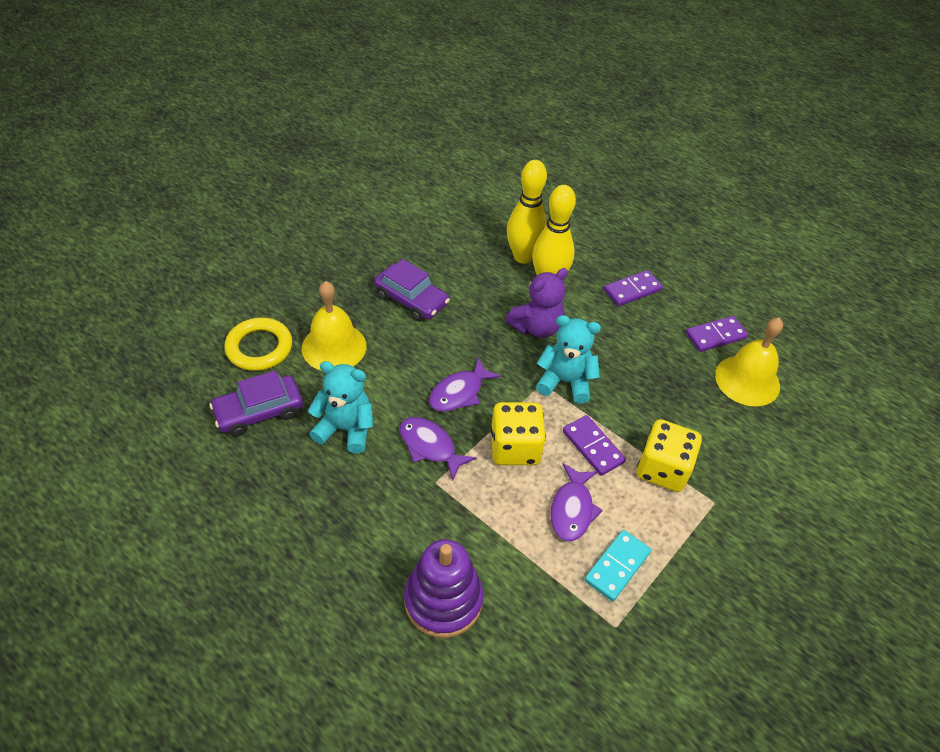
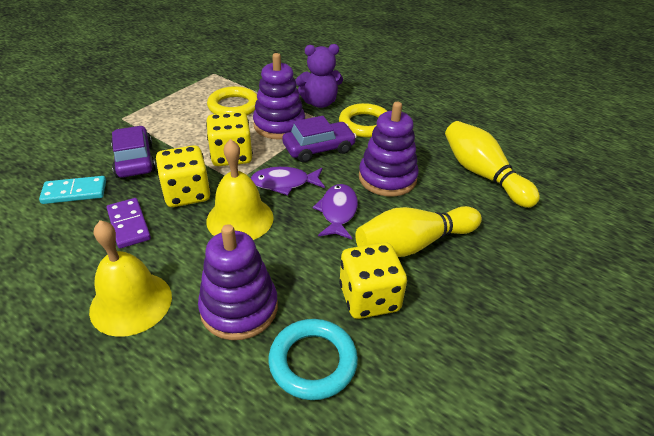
purple domino: 3 -> 1
purple fish: 3 -> 2
purple stacking toy: 1 -> 3
turquoise ring: 0 -> 1
turquoise teddy bear: 2 -> 0
yellow dice: 2 -> 3
yellow ring: 1 -> 2

